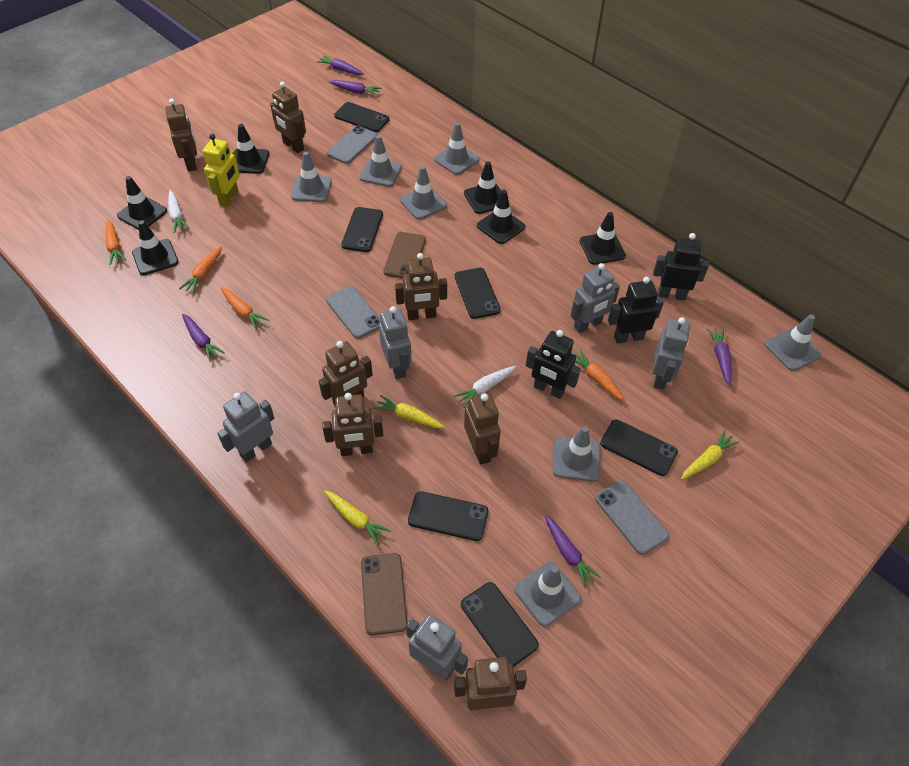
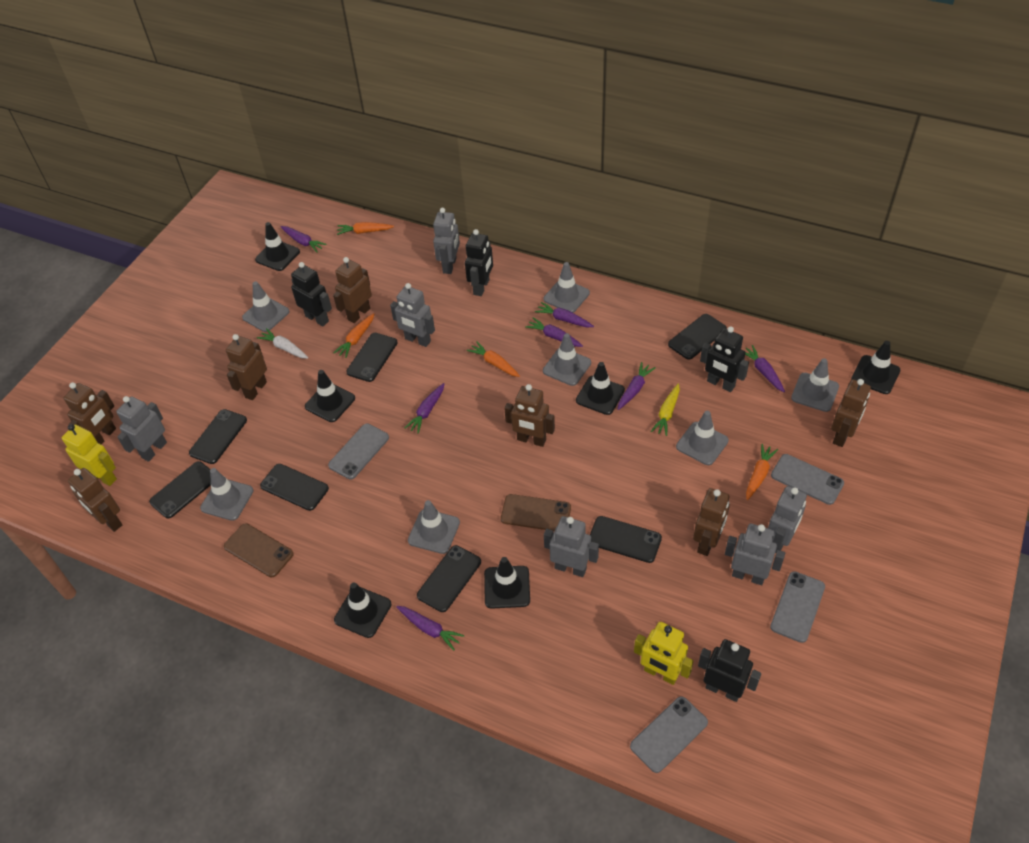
black phone: 6 -> 7
black robot: 3 -> 4
grey phone: 3 -> 4
grey robot: 5 -> 6
purple carrot: 5 -> 7
white carrot: 2 -> 1
yellow carrot: 3 -> 1
yellow robot: 1 -> 2

